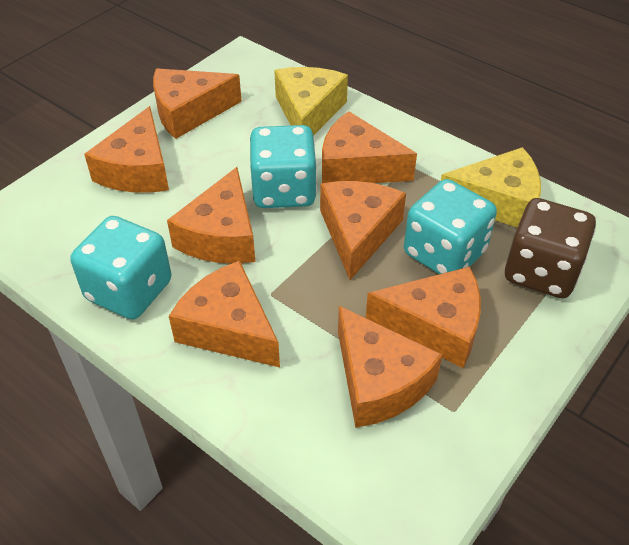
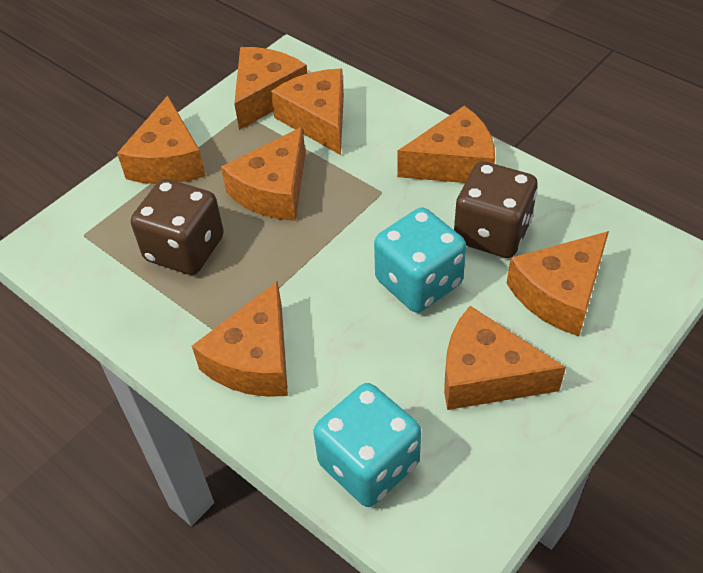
brown dice: 1 -> 2
turquoise dice: 3 -> 2
yellow cheese: 2 -> 0

